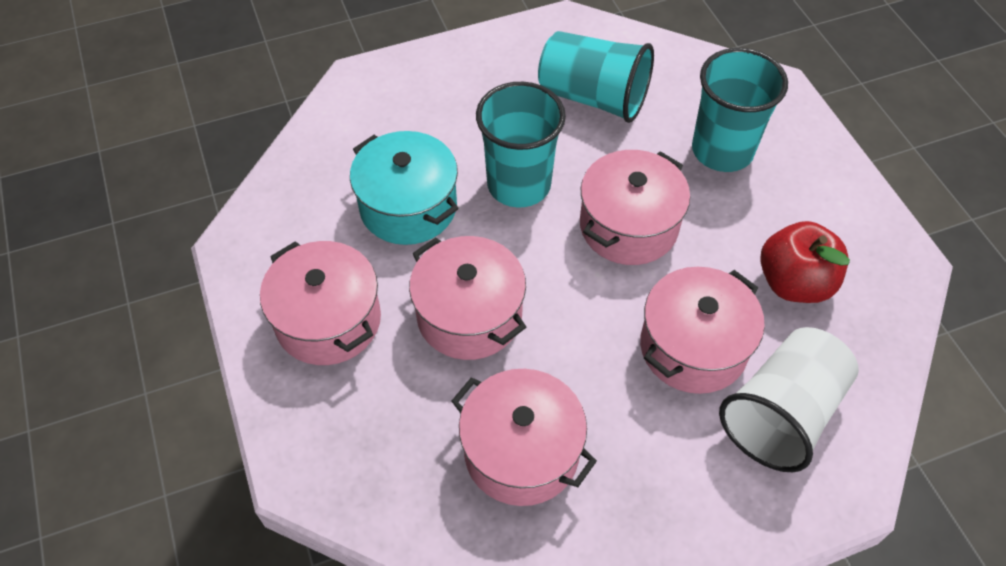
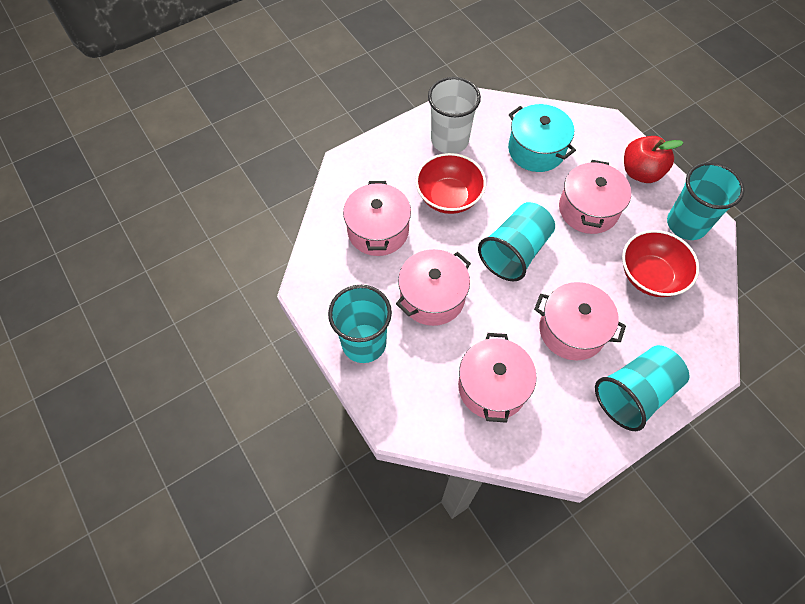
red bowl: 0 -> 2
turquoise cup: 3 -> 4

